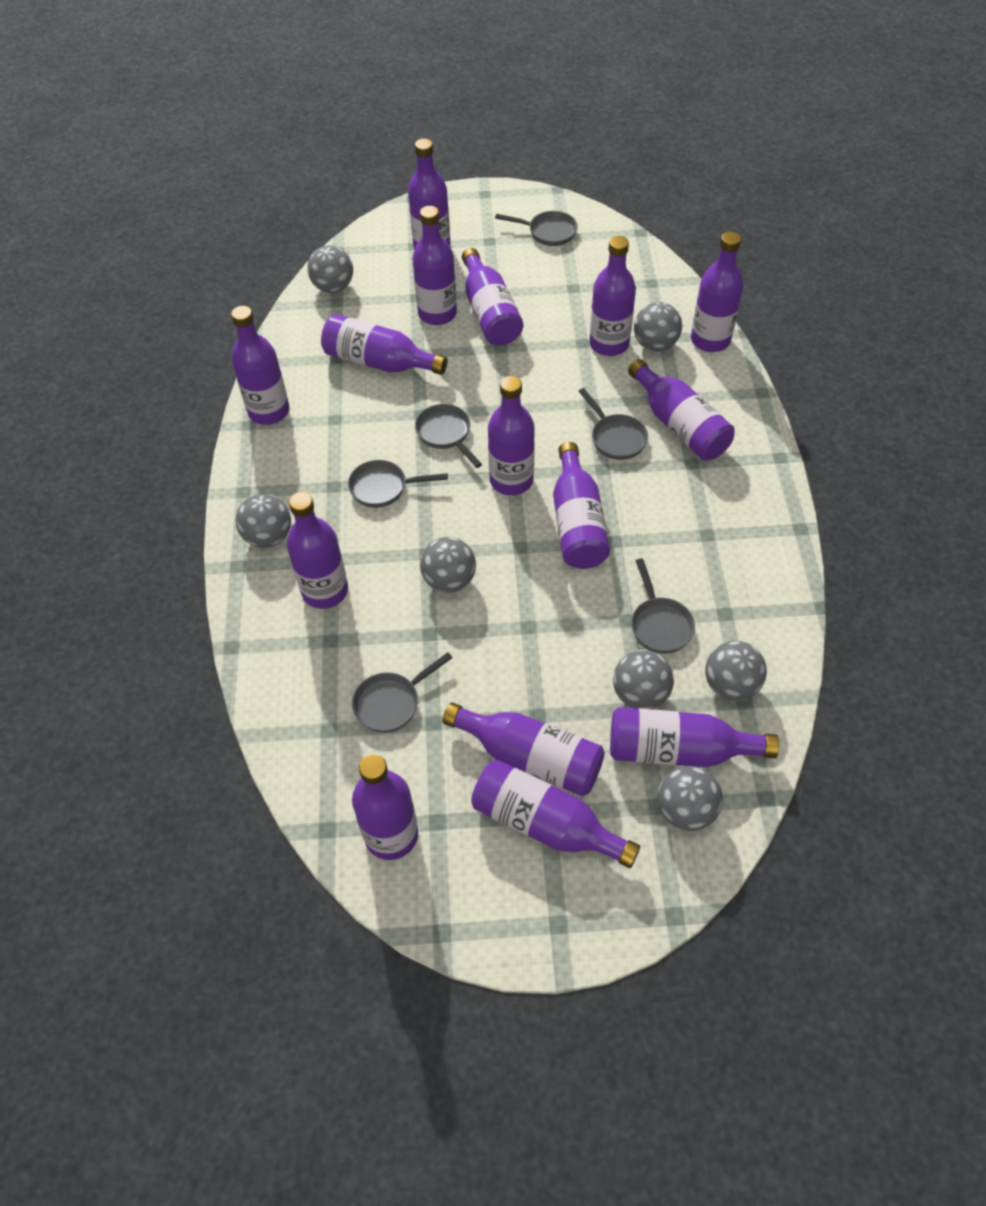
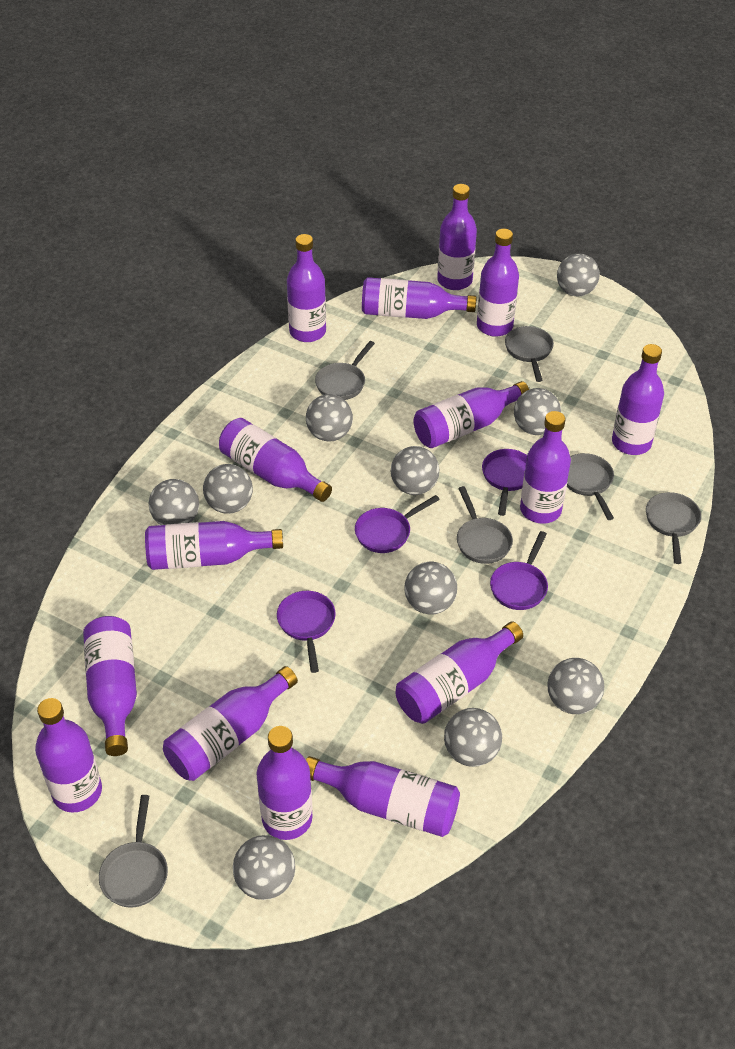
grey ball: 7 -> 10
purple pan: 0 -> 4

